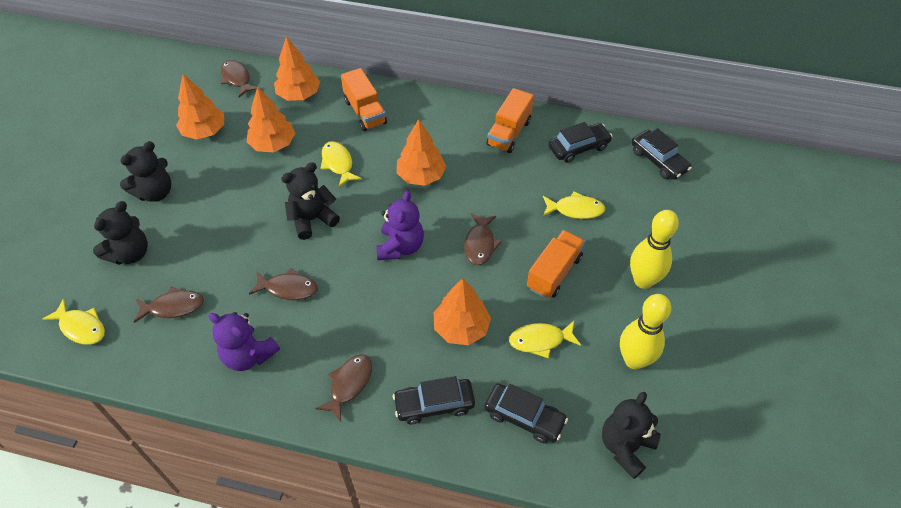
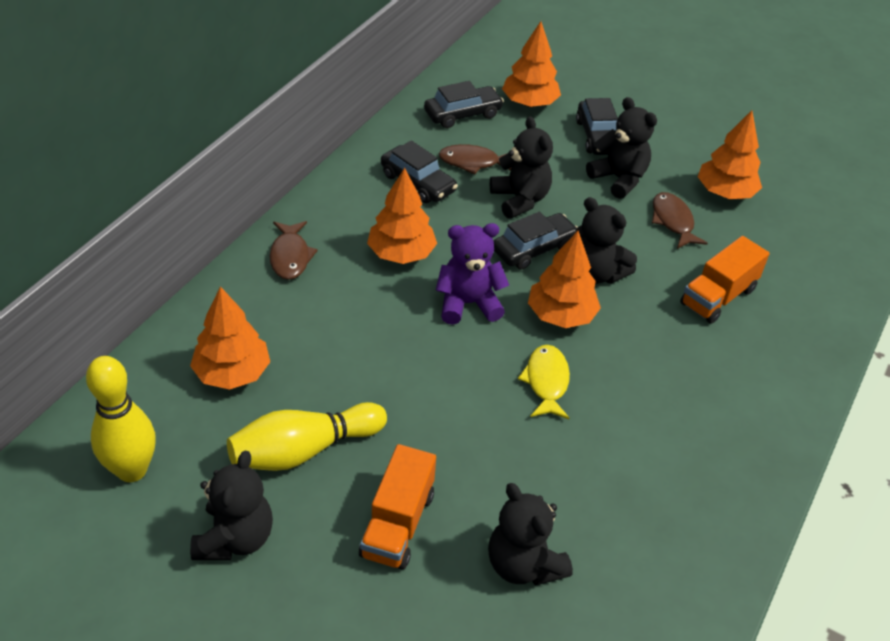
black teddy bear: 4 -> 5
brown fish: 5 -> 3
orange truck: 3 -> 2
purple teddy bear: 2 -> 1
yellow fish: 4 -> 1

